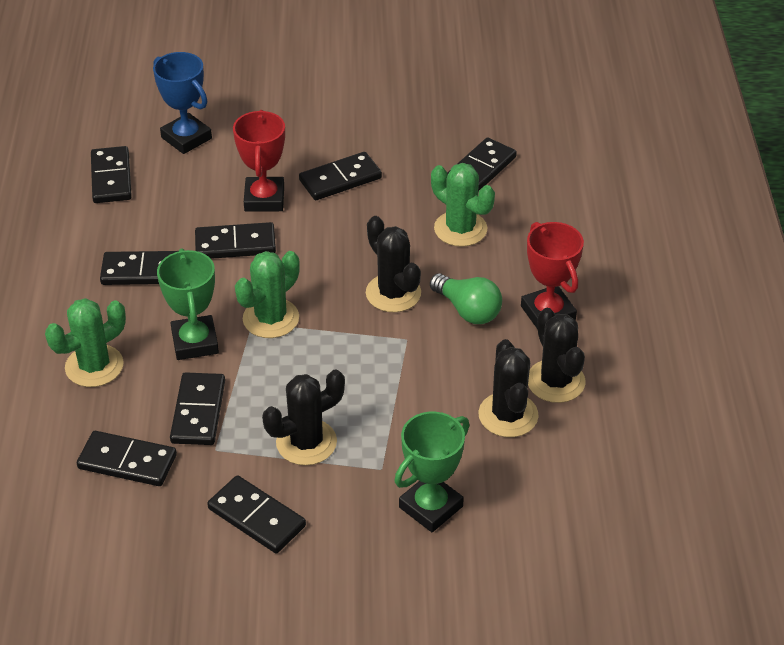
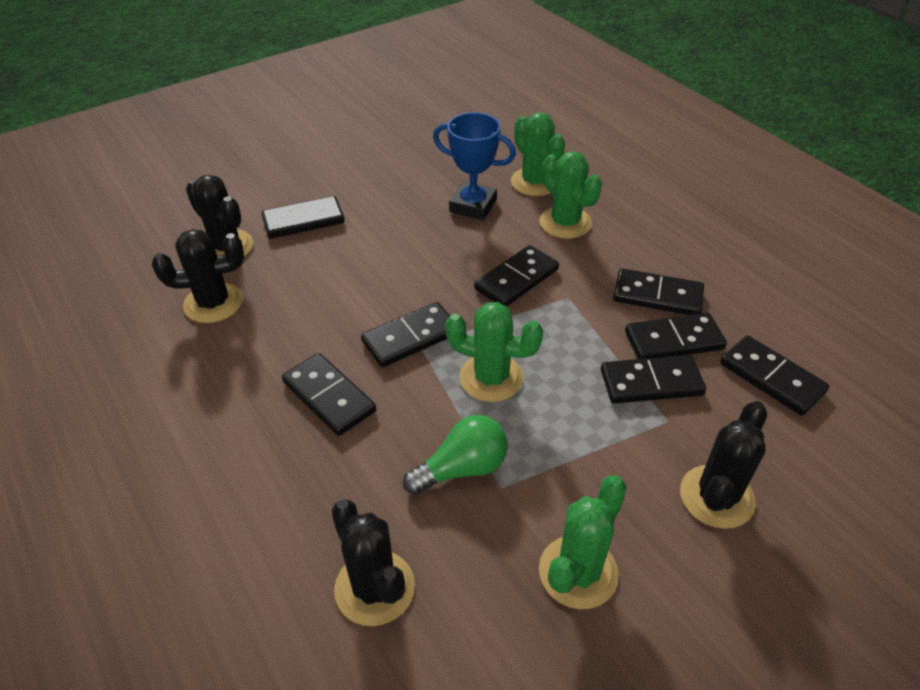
green cactus: 3 -> 4
green trophy: 2 -> 0
red trophy: 2 -> 0

